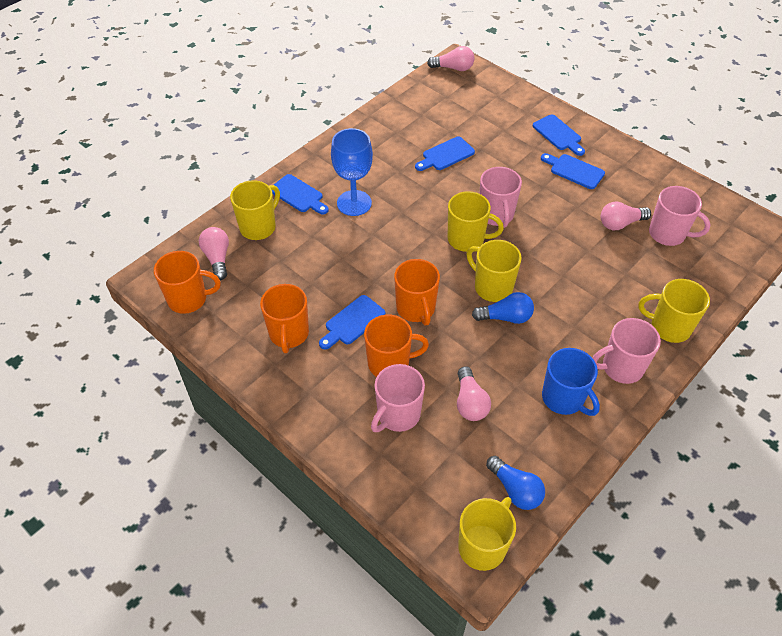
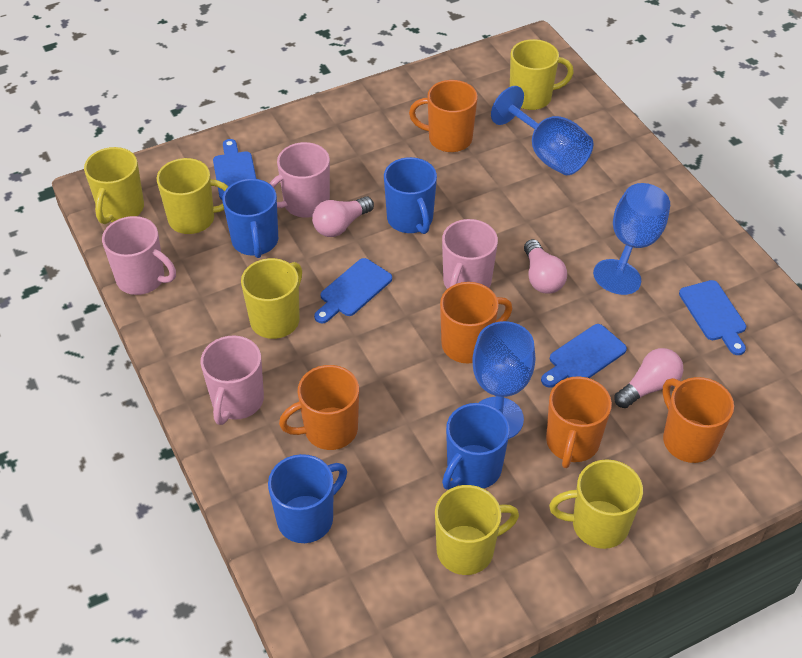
blue cutting board: 5 -> 4
blue goblet: 1 -> 3
blue light bulb: 2 -> 0
blue mug: 1 -> 4
orange mug: 4 -> 5
pink light bulb: 4 -> 3
yellow mug: 5 -> 6

